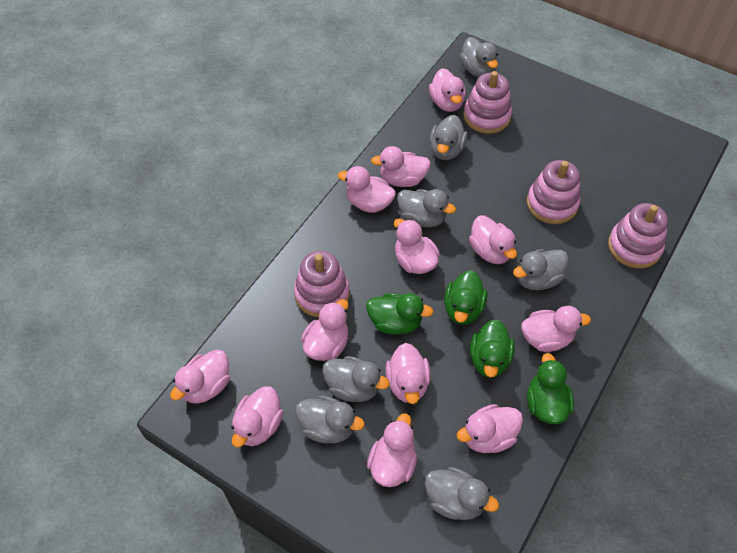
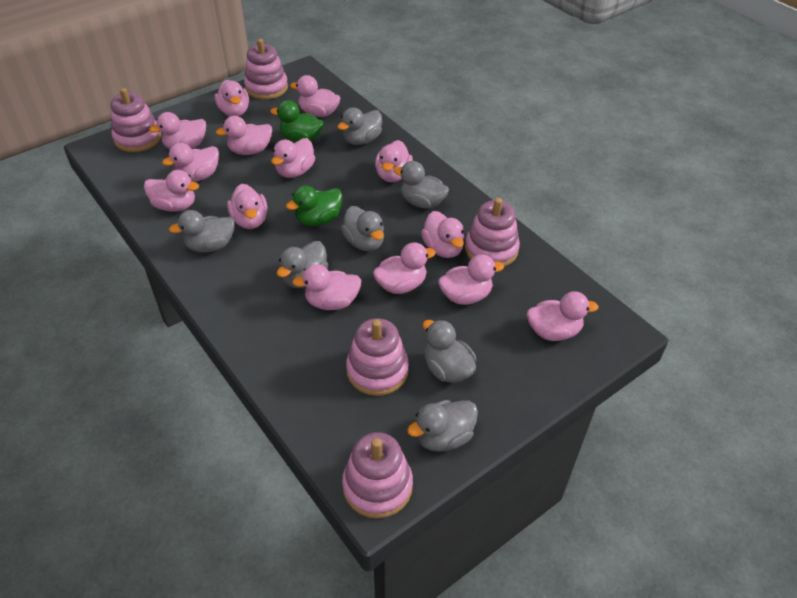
green duck: 4 -> 2
pink duck: 12 -> 14
pink stacking toy: 4 -> 5

